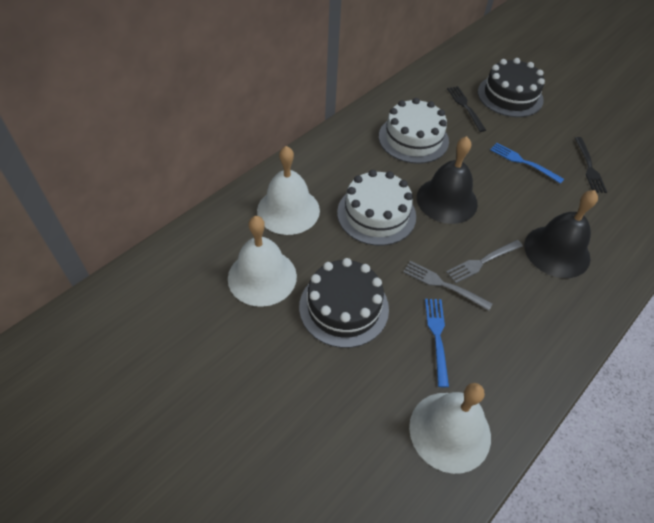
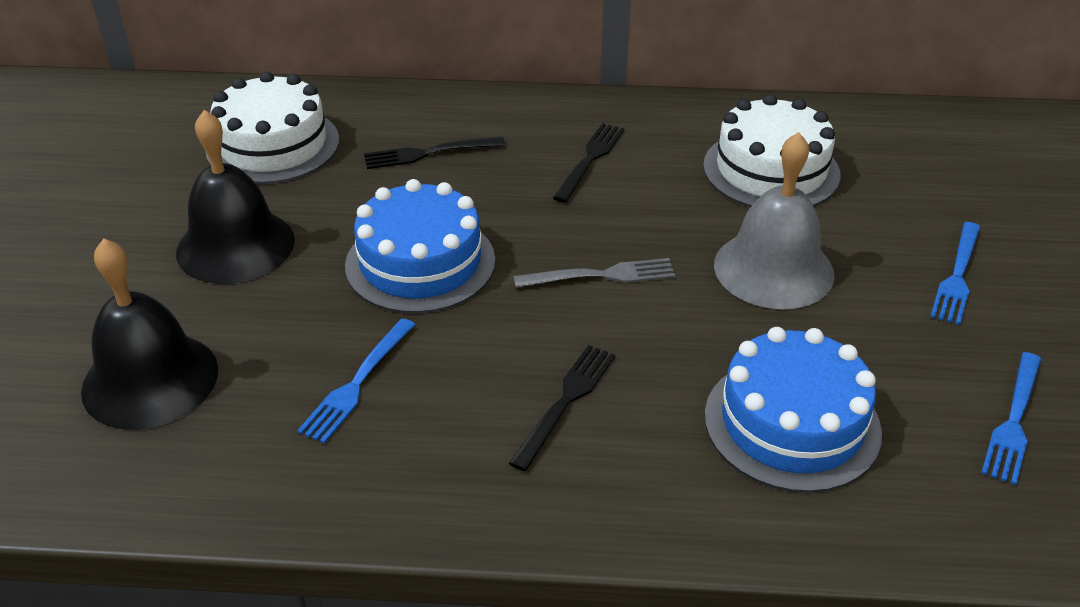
black cake: 2 -> 0
black fork: 2 -> 3
blue cake: 0 -> 2
blue fork: 2 -> 3
grey bell: 0 -> 1
grey fork: 2 -> 1
white bell: 3 -> 0

